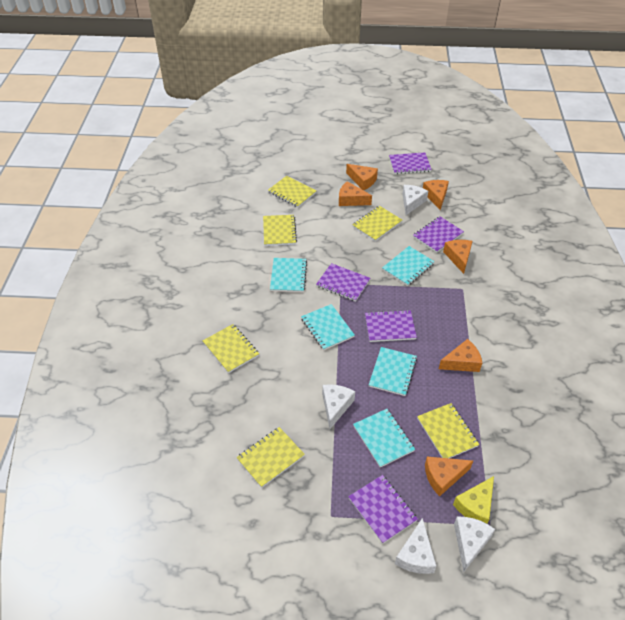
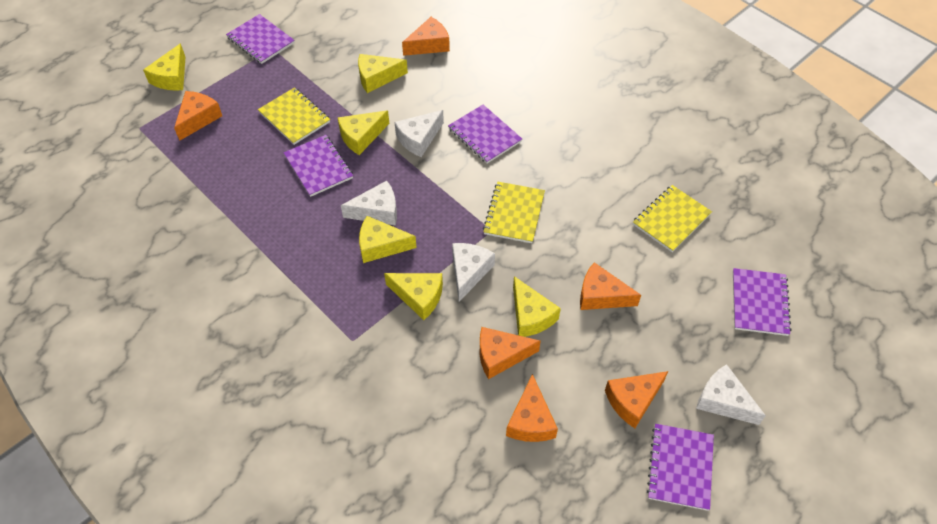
turquoise notebook: 5 -> 0
yellow cheese: 1 -> 6
yellow notebook: 6 -> 3

